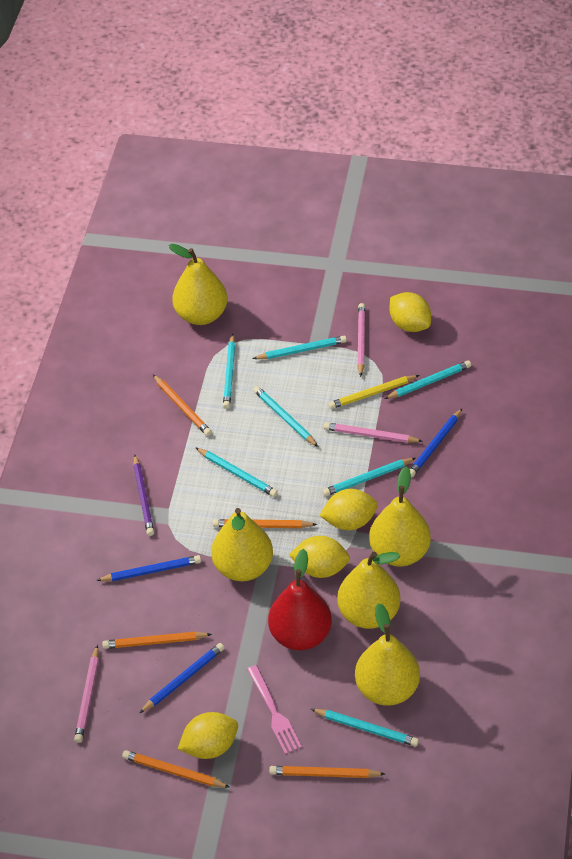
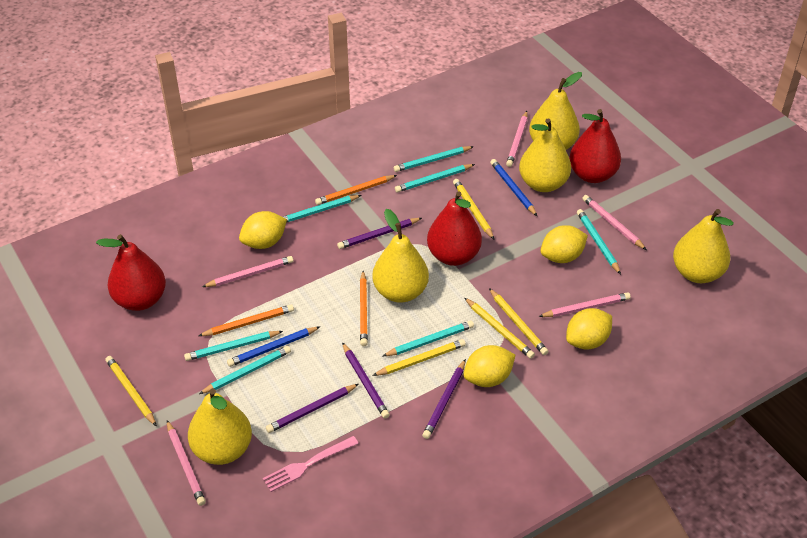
blue pencil: 3 -> 2
orange pencil: 5 -> 3
pink pencil: 3 -> 5
purple pencil: 1 -> 4
red pear: 1 -> 3
yellow pencil: 1 -> 5

